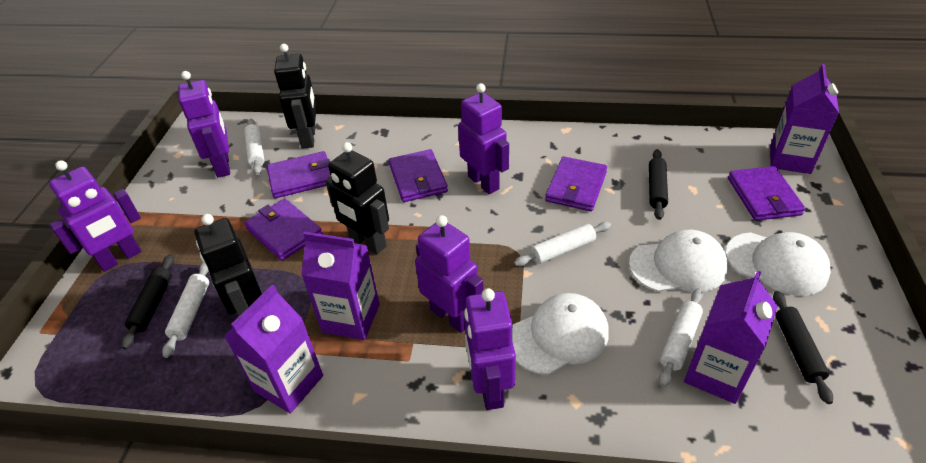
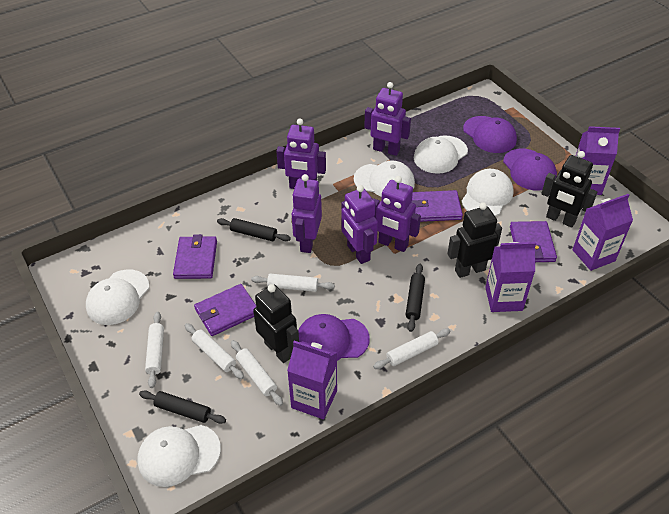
purple cap: 0 -> 3
purple wallet: 5 -> 4
white cap: 3 -> 5
white rolling pin: 4 -> 5

